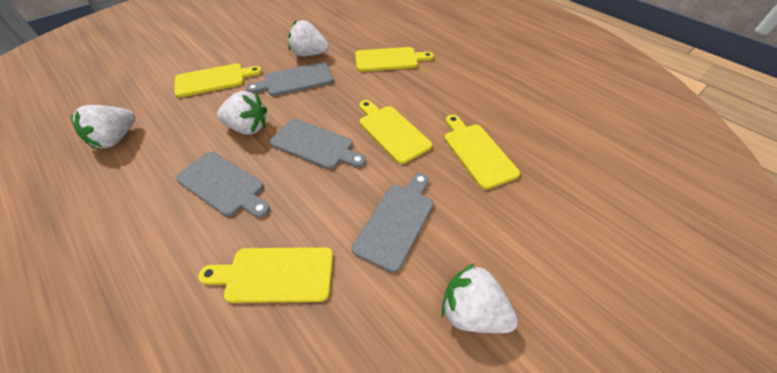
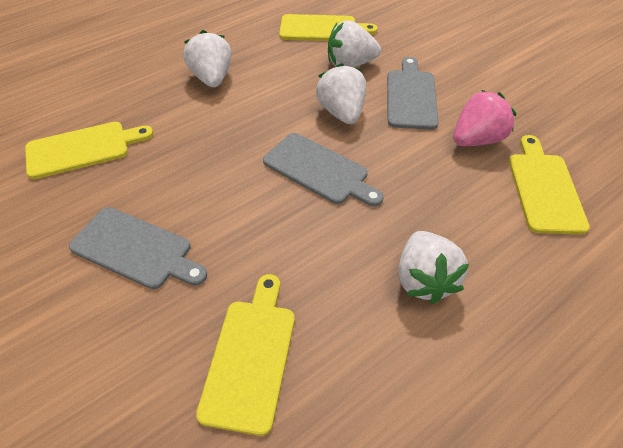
grey cutting board: 4 -> 3
pink strawberry: 0 -> 1
yellow cutting board: 5 -> 4

